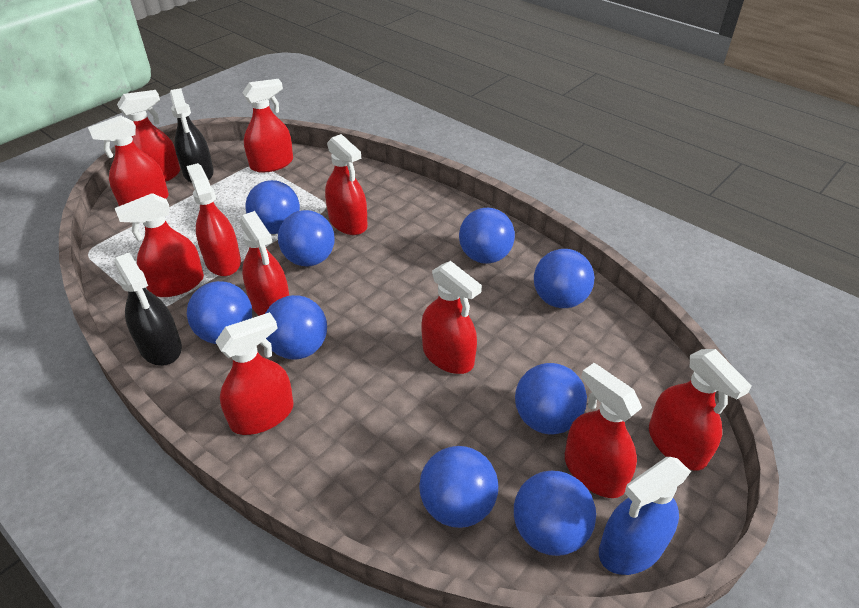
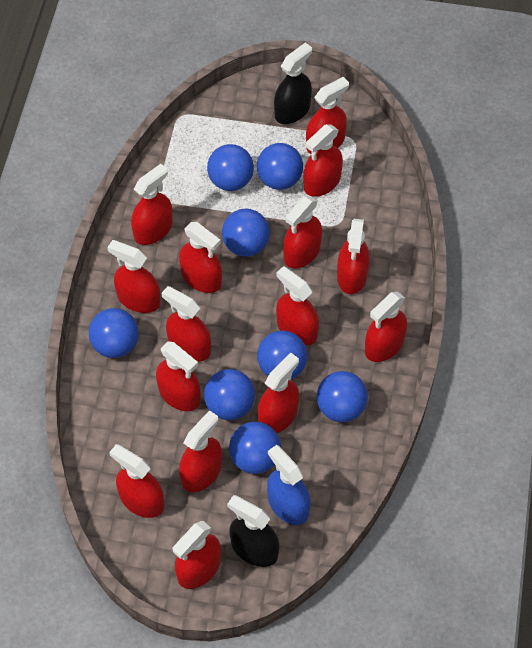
blue ball: 9 -> 8
red spray bottle: 11 -> 15

